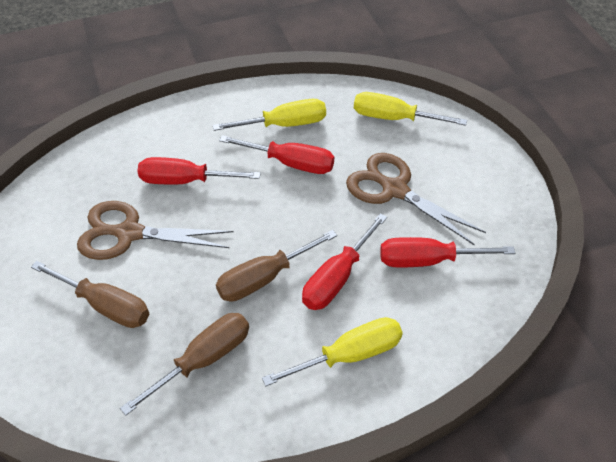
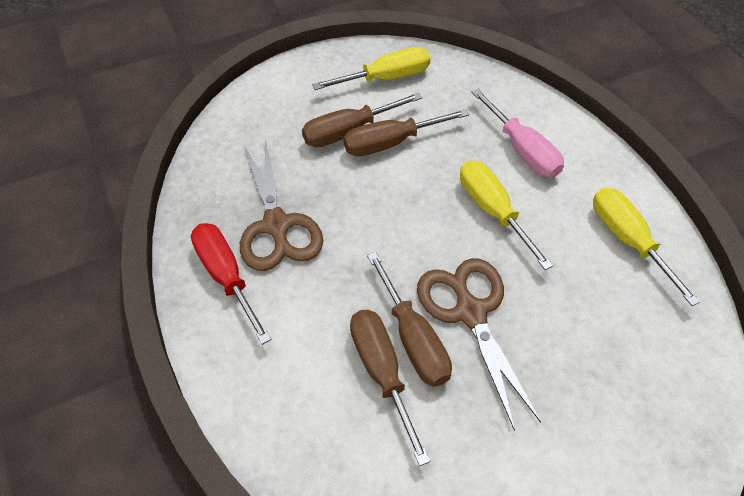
brown screwdriver: 3 -> 4
pink screwdriver: 0 -> 1
red screwdriver: 4 -> 1

